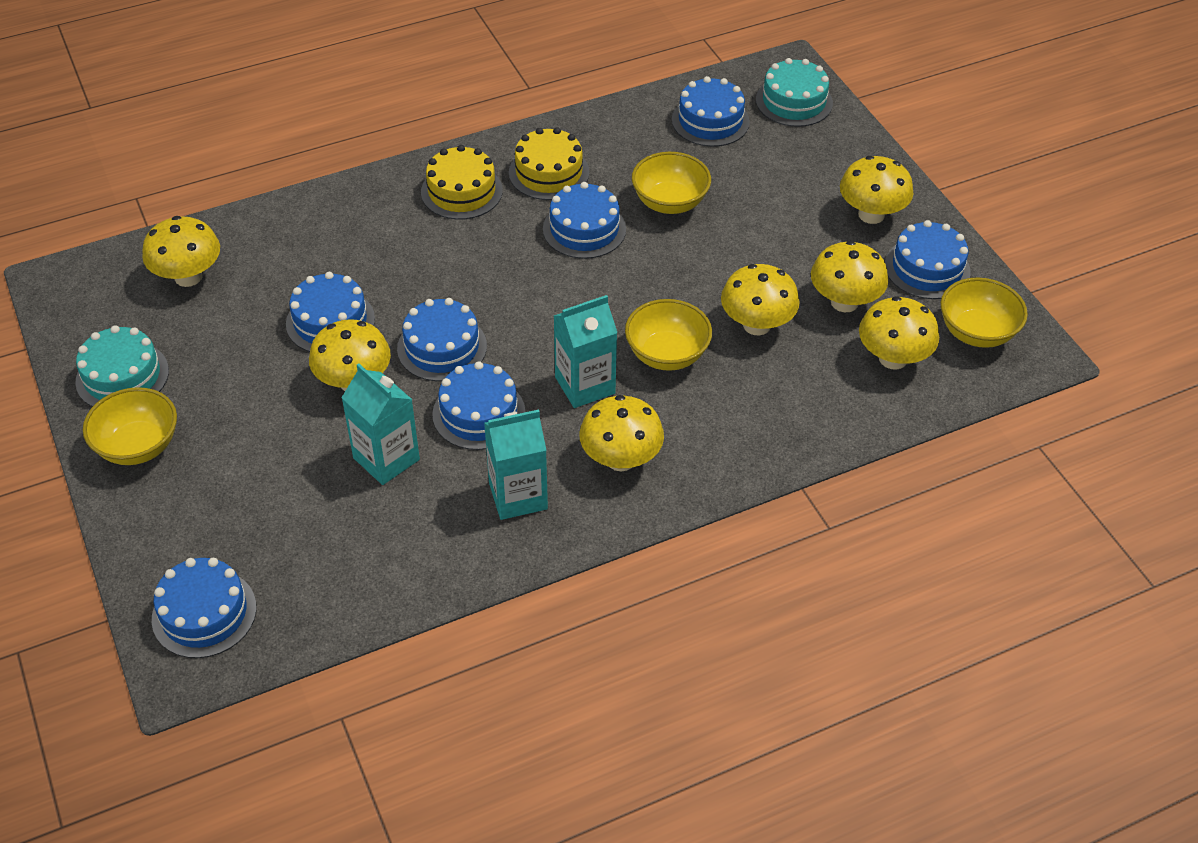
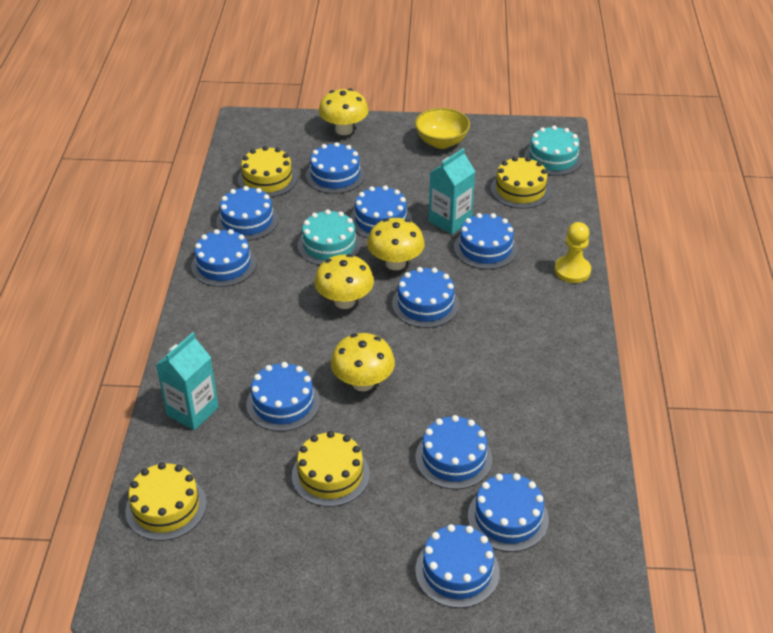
blue cake: 7 -> 10
turquoise carton: 3 -> 2
yellow bowl: 4 -> 1
yellow cake: 2 -> 4
yellow mushroom: 7 -> 4
yellow pawn: 0 -> 1

